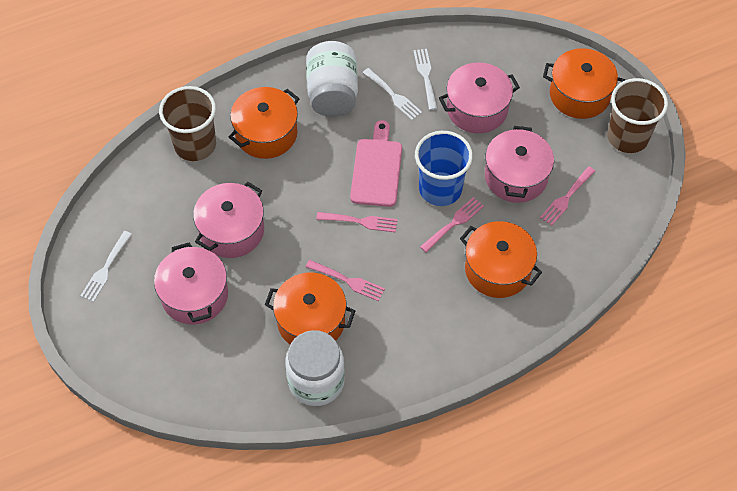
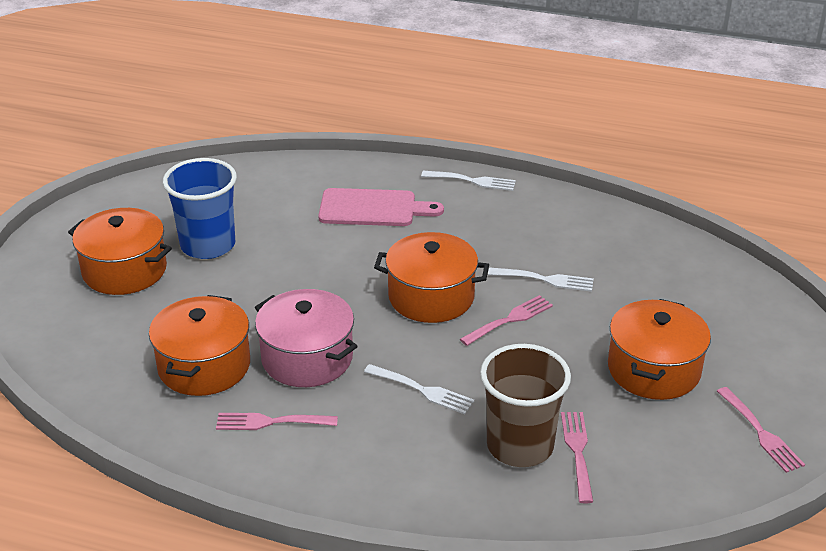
brown cup: 2 -> 1
pink pot: 4 -> 1
white jar: 2 -> 0

